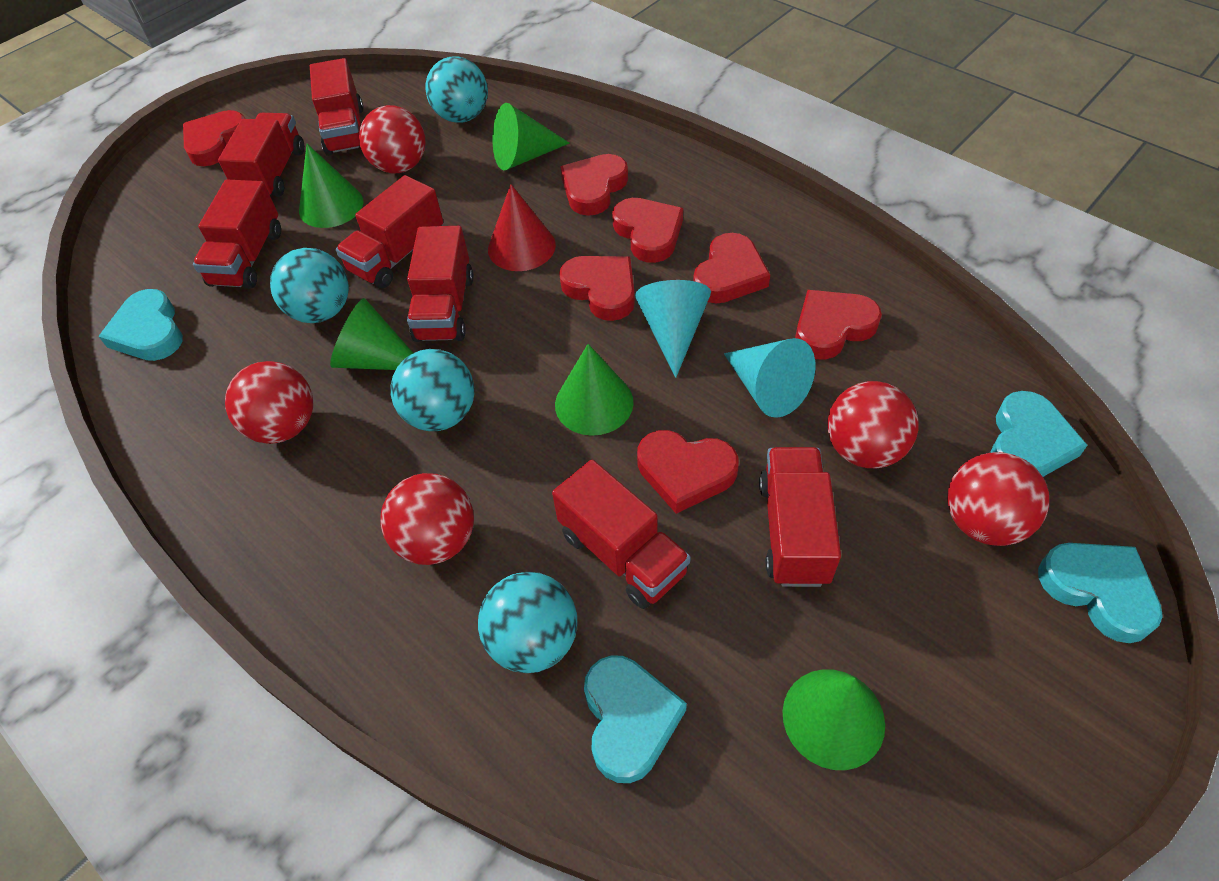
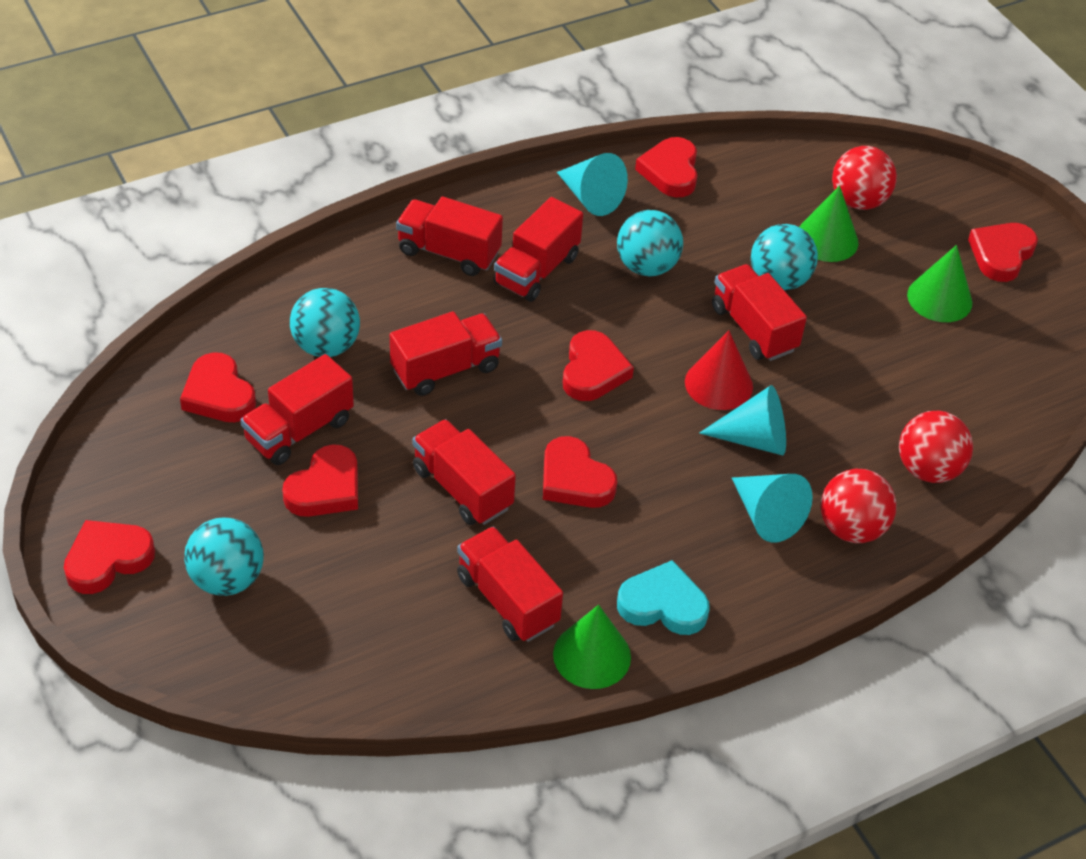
green cone: 5 -> 3
red ball: 5 -> 3
turquoise cone: 2 -> 3
turquoise heart: 4 -> 1

